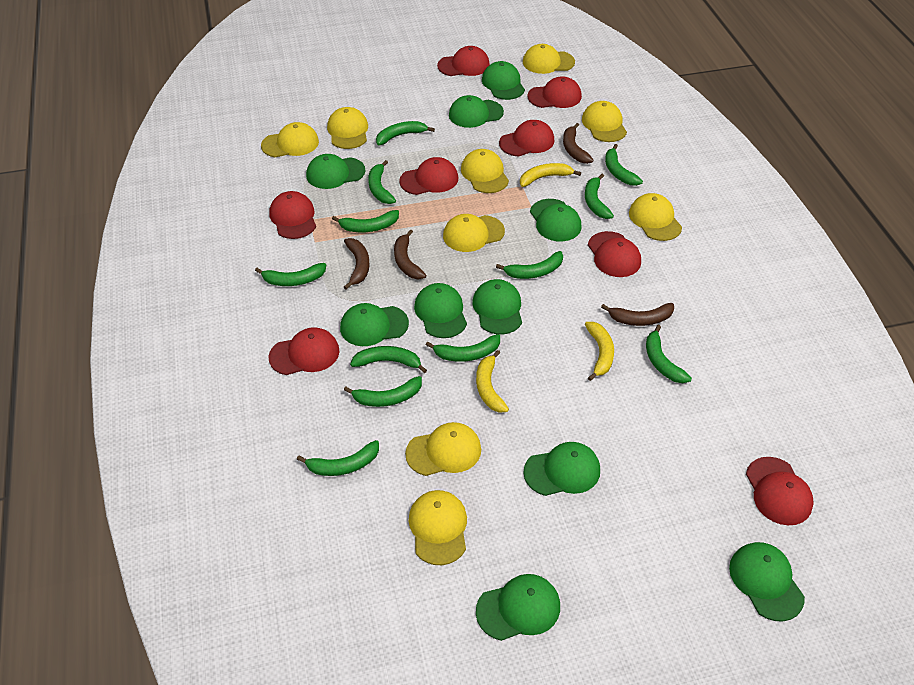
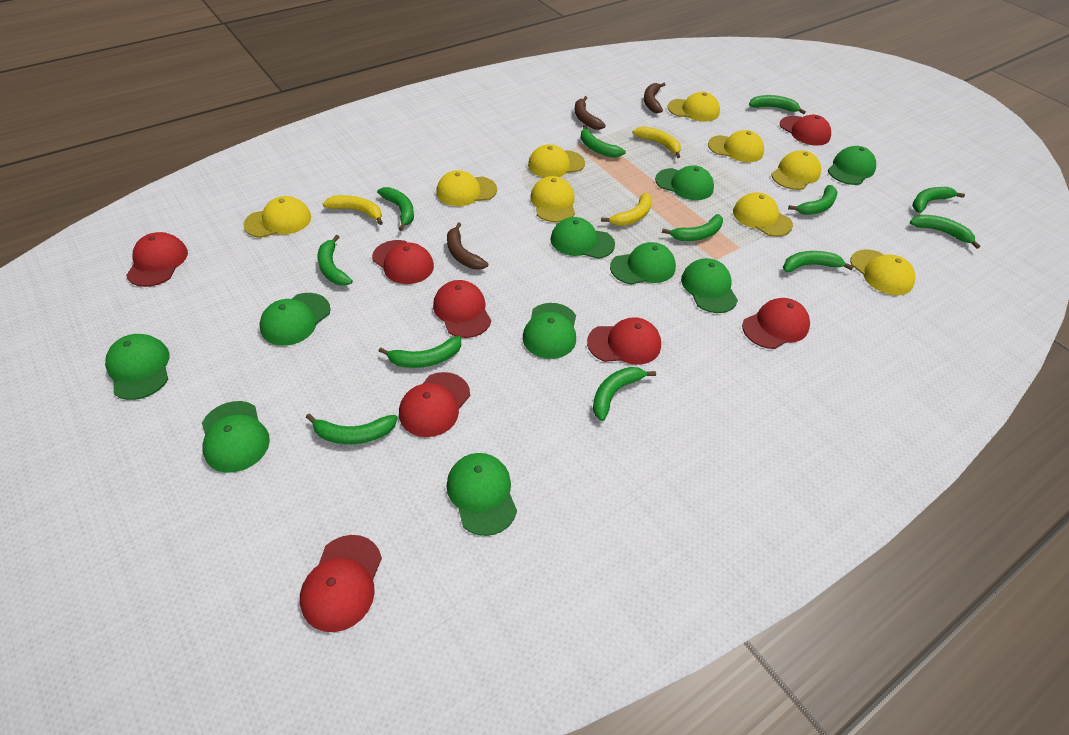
brown banana: 4 -> 3

